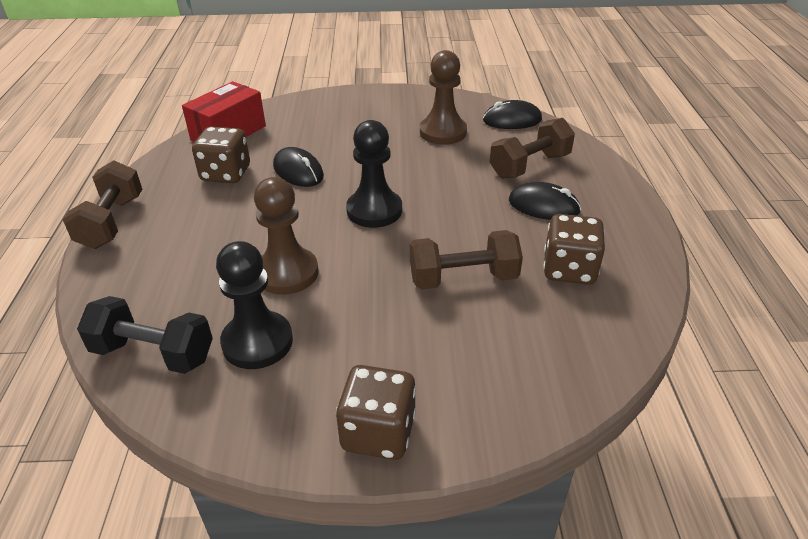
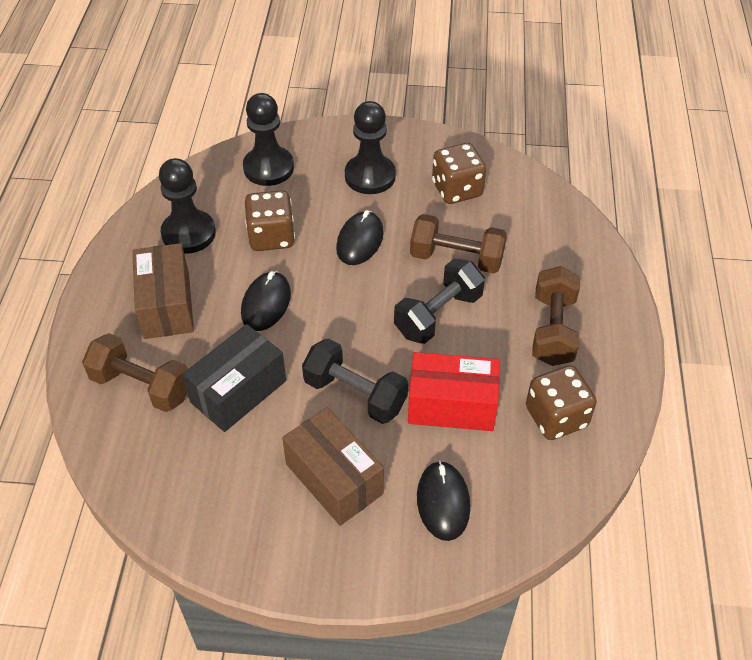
black box: 0 -> 1
black dumbbell: 1 -> 2
black pawn: 2 -> 3
brown box: 0 -> 2
brown pawn: 2 -> 0

